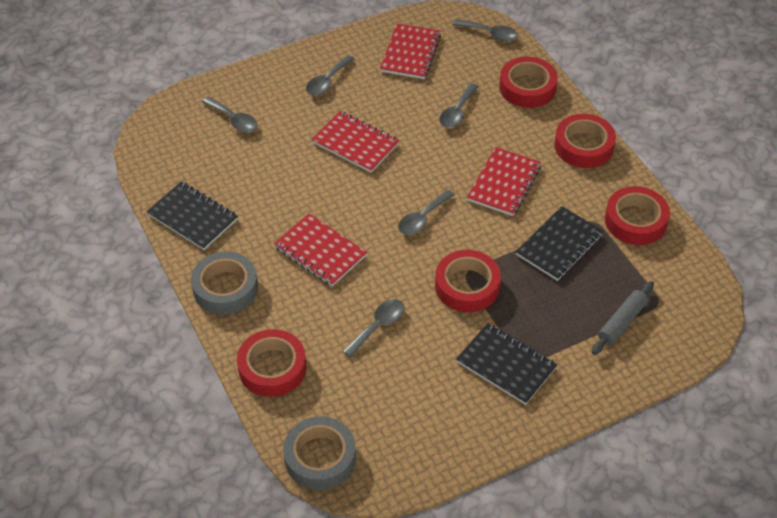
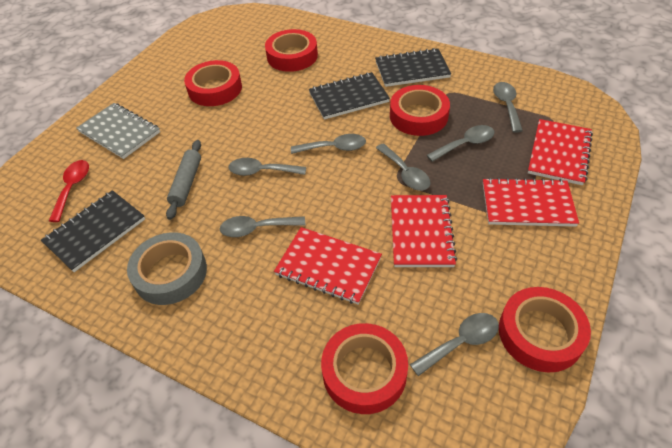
grey notebook: 0 -> 1
grey spoon: 6 -> 7
grey tape: 2 -> 1
red spoon: 0 -> 1

